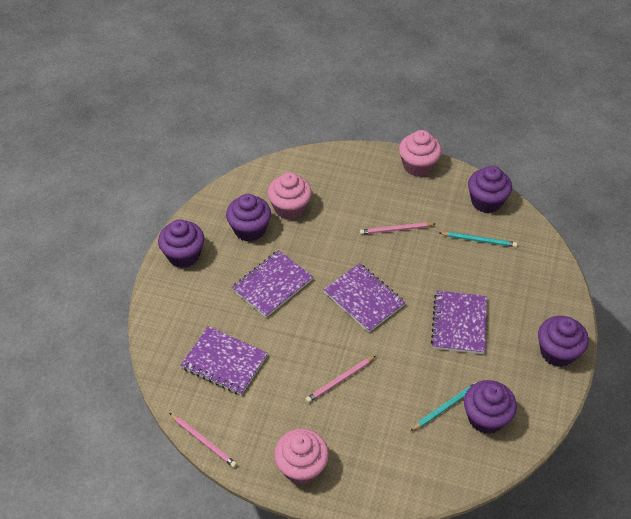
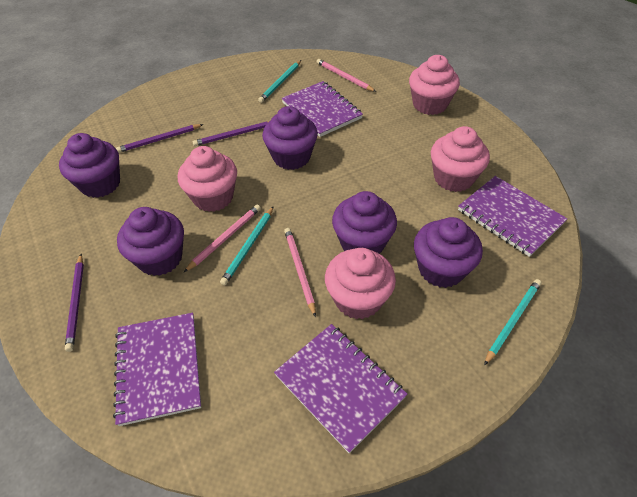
pink cupcake: 3 -> 4
purple pencil: 0 -> 3
turquoise pencil: 2 -> 3

